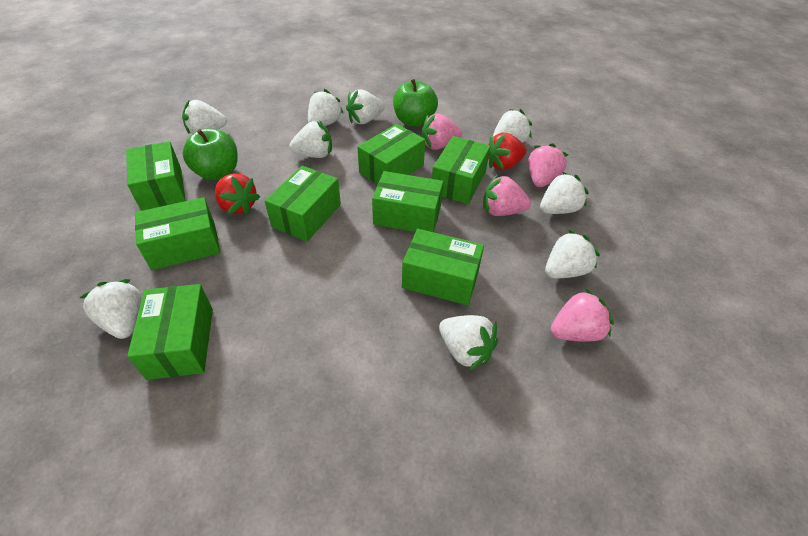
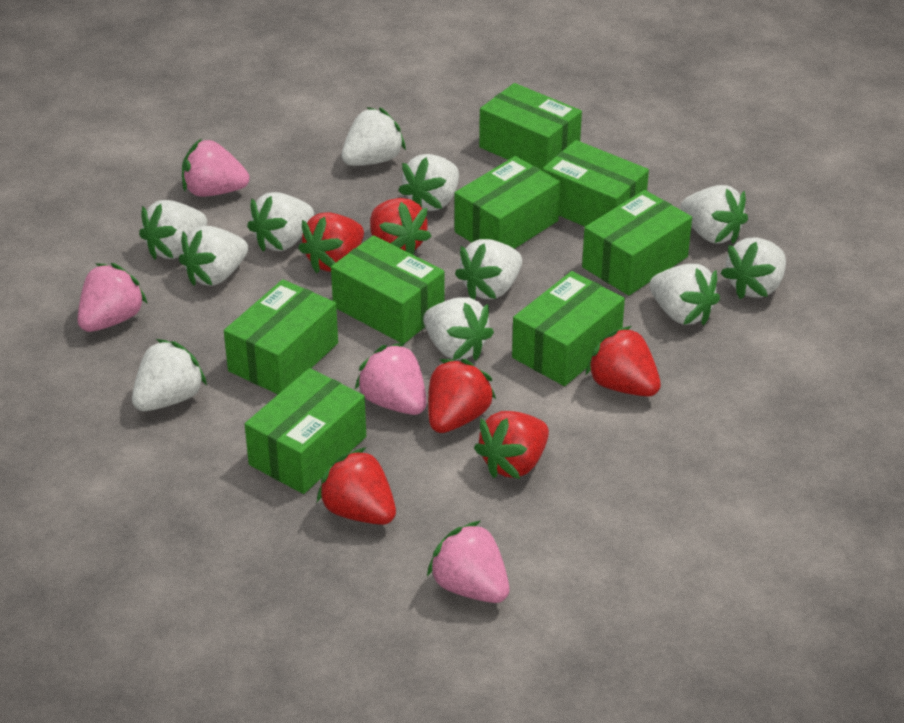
green apple: 2 -> 0
red strawberry: 2 -> 6
white strawberry: 9 -> 11

